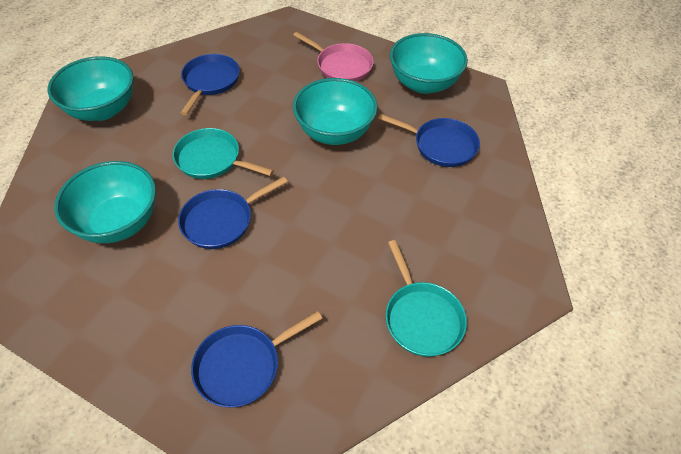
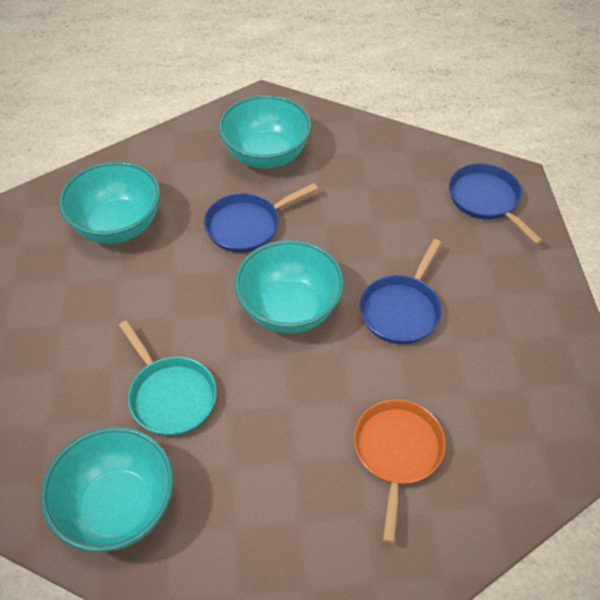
blue pan: 4 -> 3
orange pan: 0 -> 1
pink pan: 1 -> 0
turquoise pan: 2 -> 1

